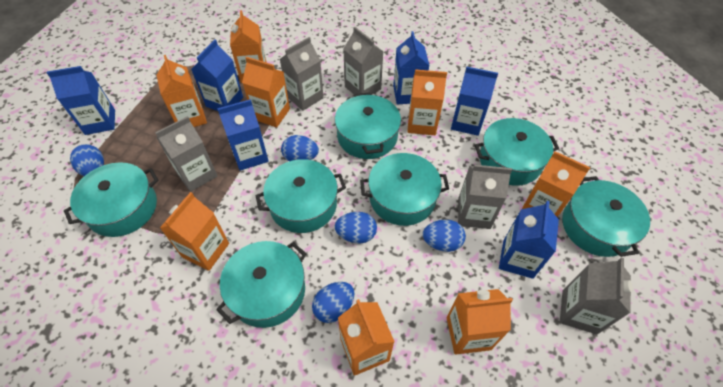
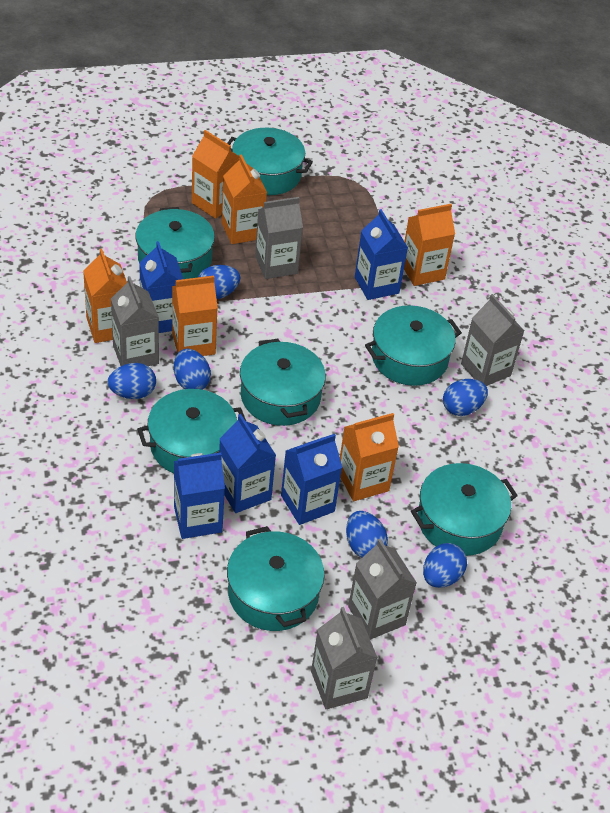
blue carton: 6 -> 5
blue egg: 5 -> 6
orange carton: 8 -> 6

